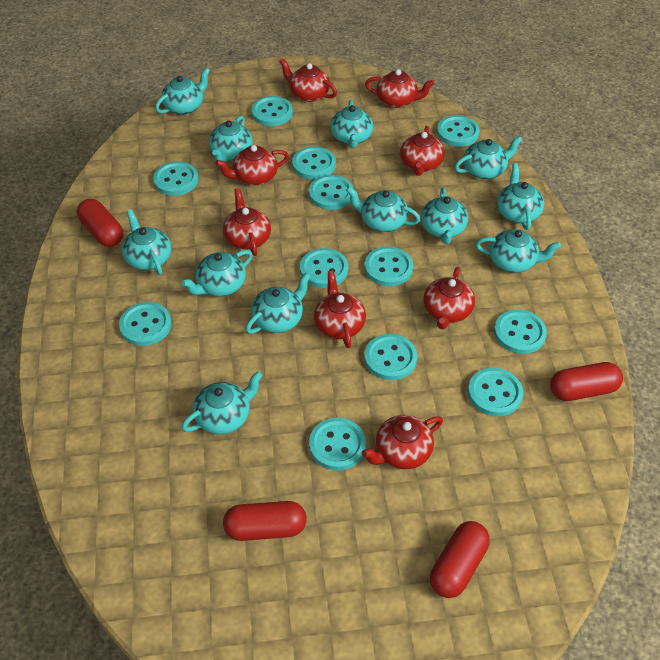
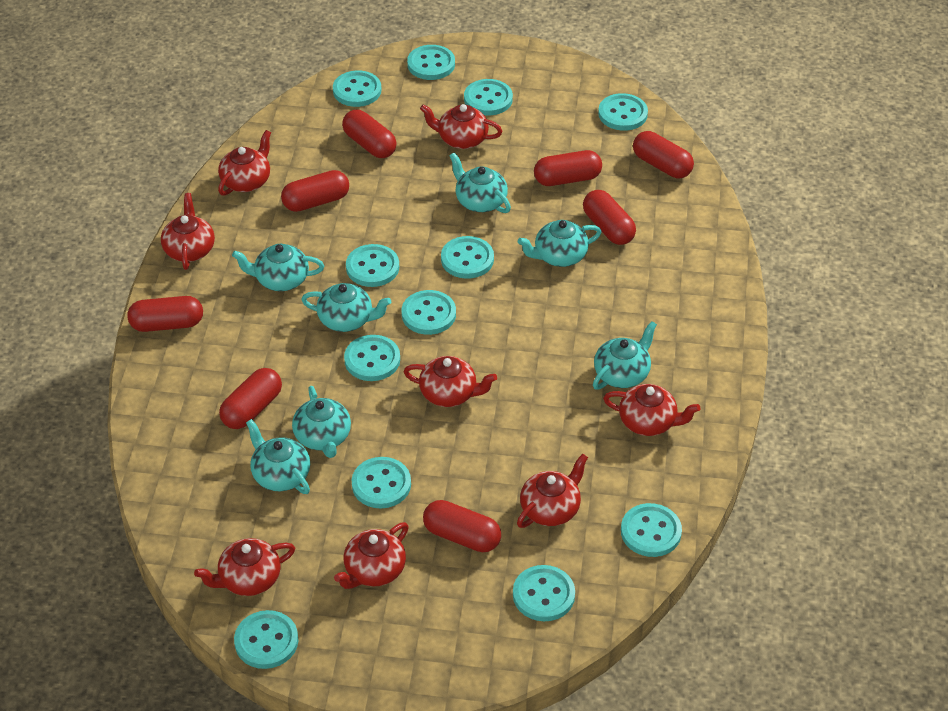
red capsule: 4 -> 8
turquoise teapot: 12 -> 7

